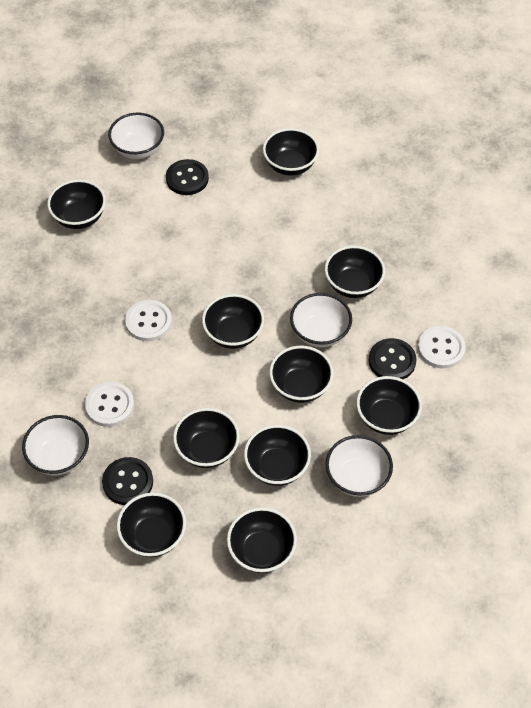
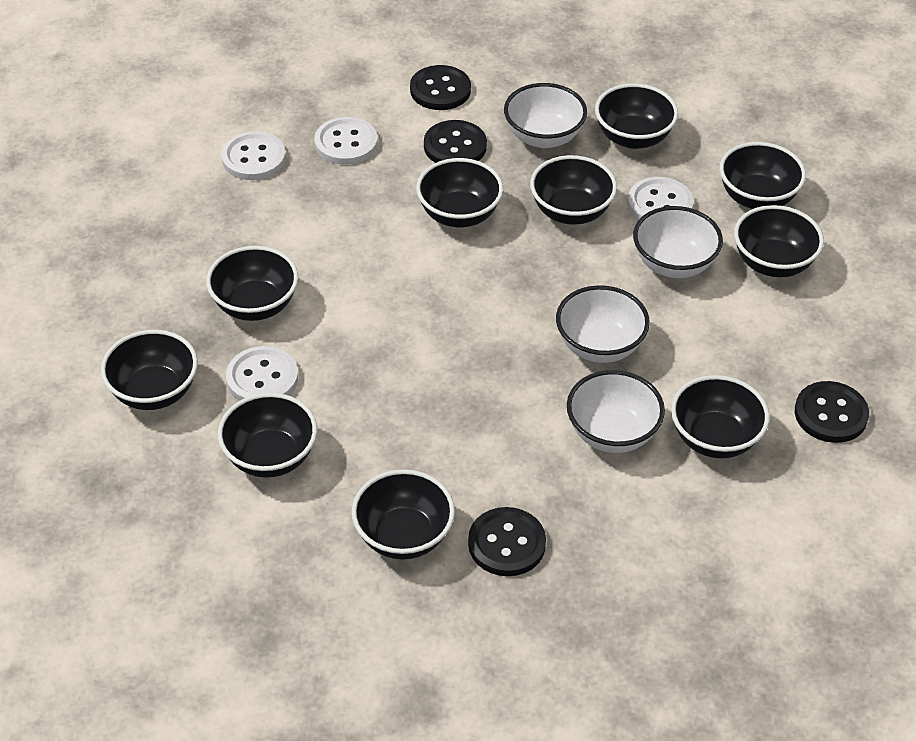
black button: 3 -> 4
white button: 3 -> 4

